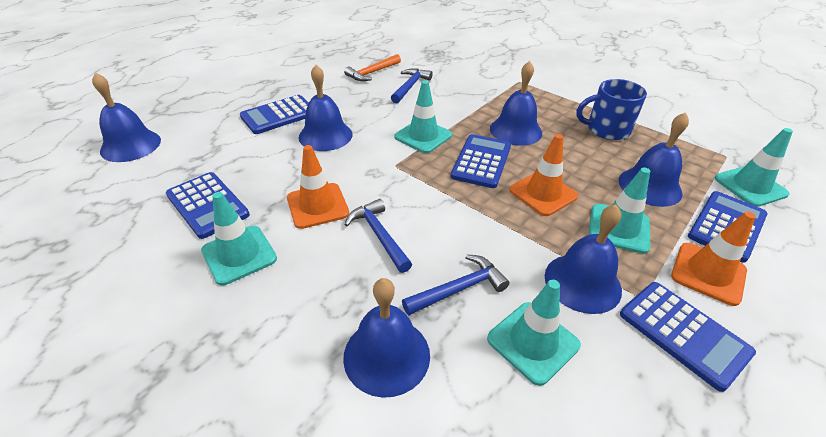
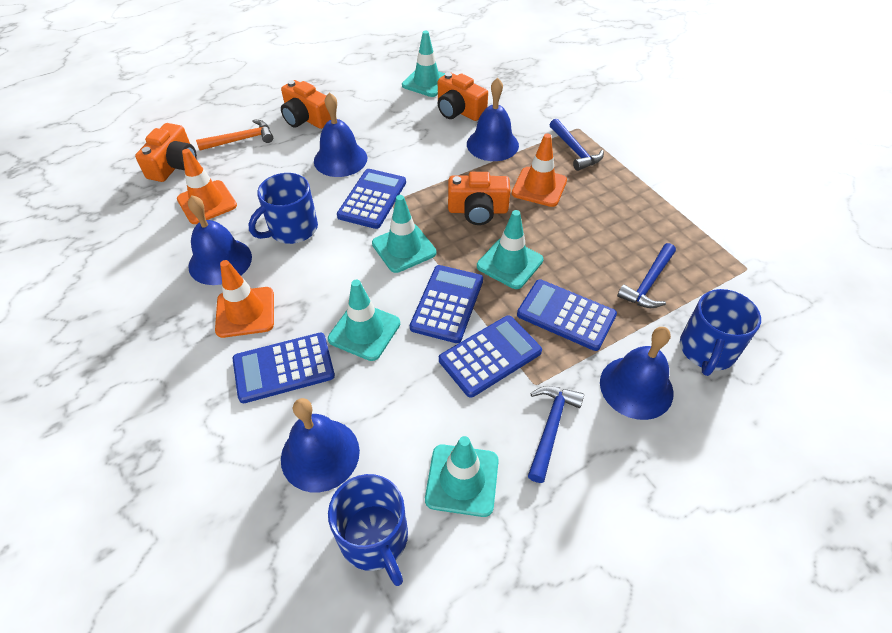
blue bell: 6 -> 5
blue mug: 1 -> 3
orange camera: 0 -> 4

